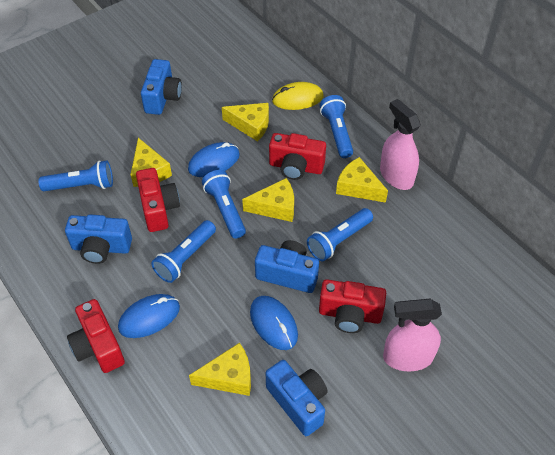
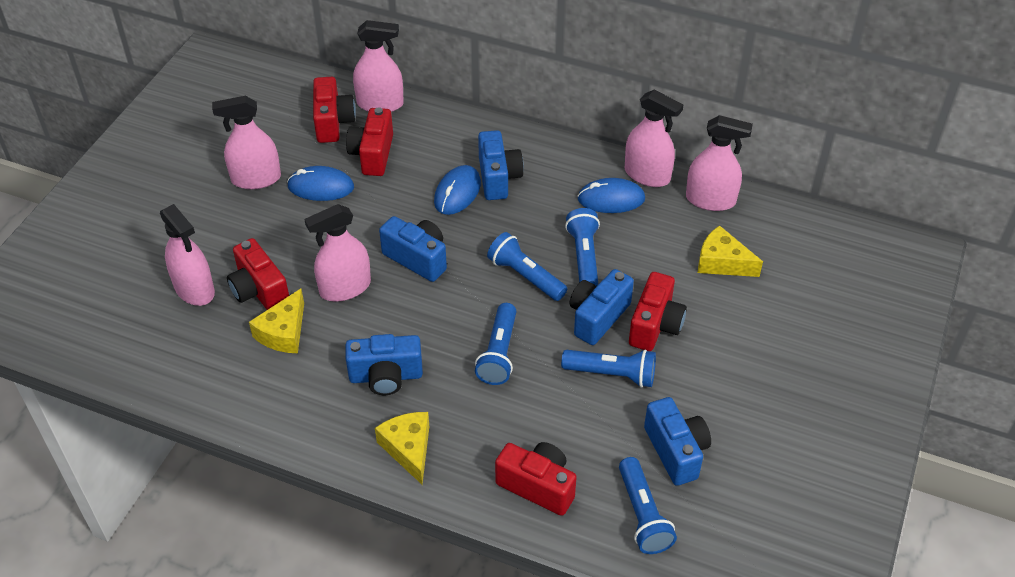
blue camera: 4 -> 5
pink spray bottle: 2 -> 6
red camera: 4 -> 5
yellow cheese: 5 -> 3
yellow mouse: 1 -> 0

